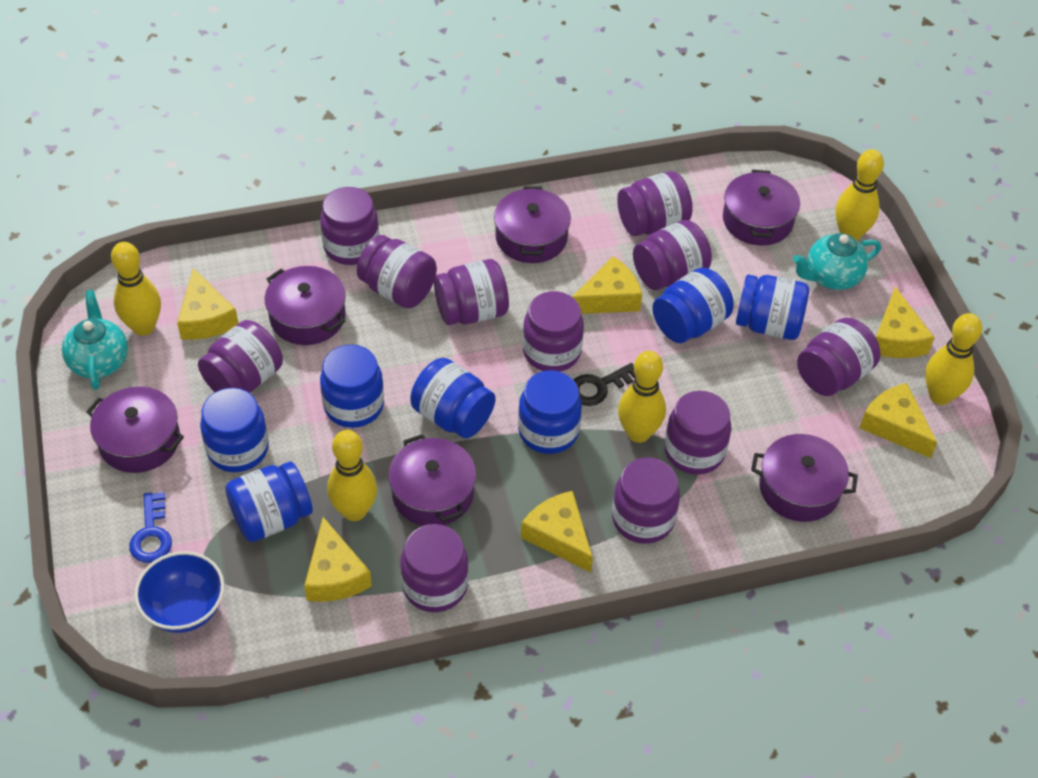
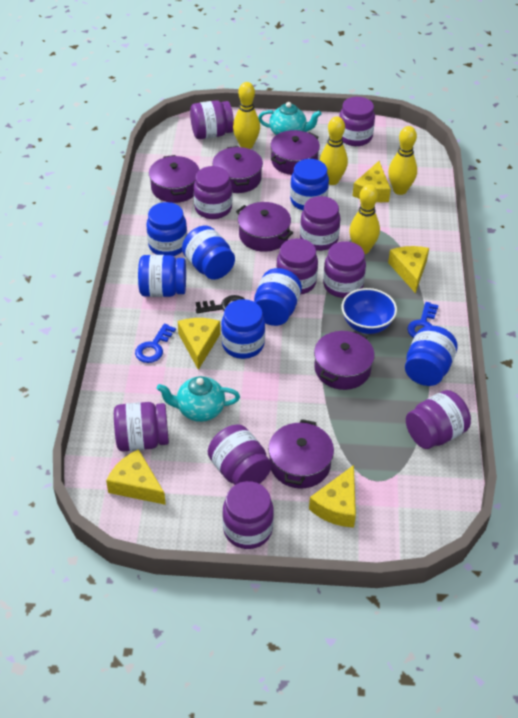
blue key: 1 -> 2
purple jar: 11 -> 10
yellow bowling pin: 5 -> 4
yellow cheese: 6 -> 5

